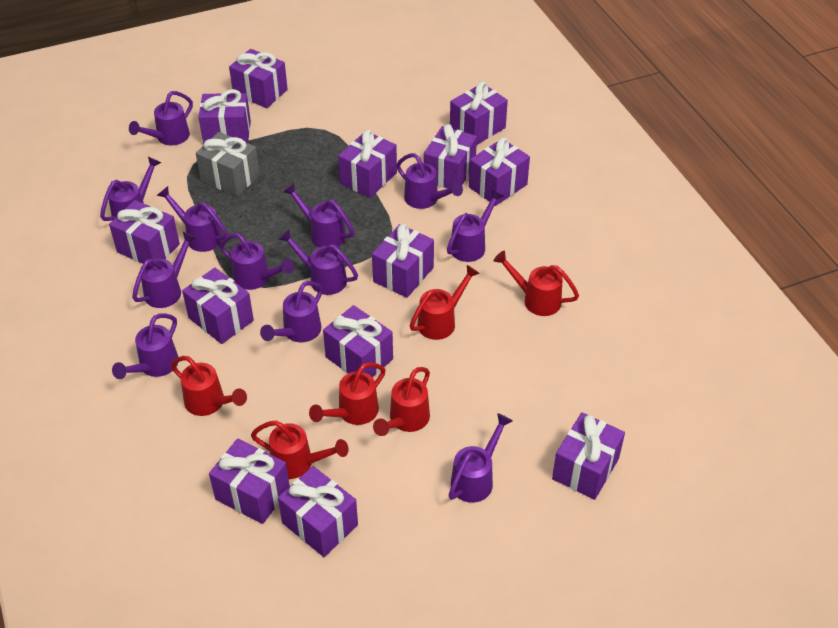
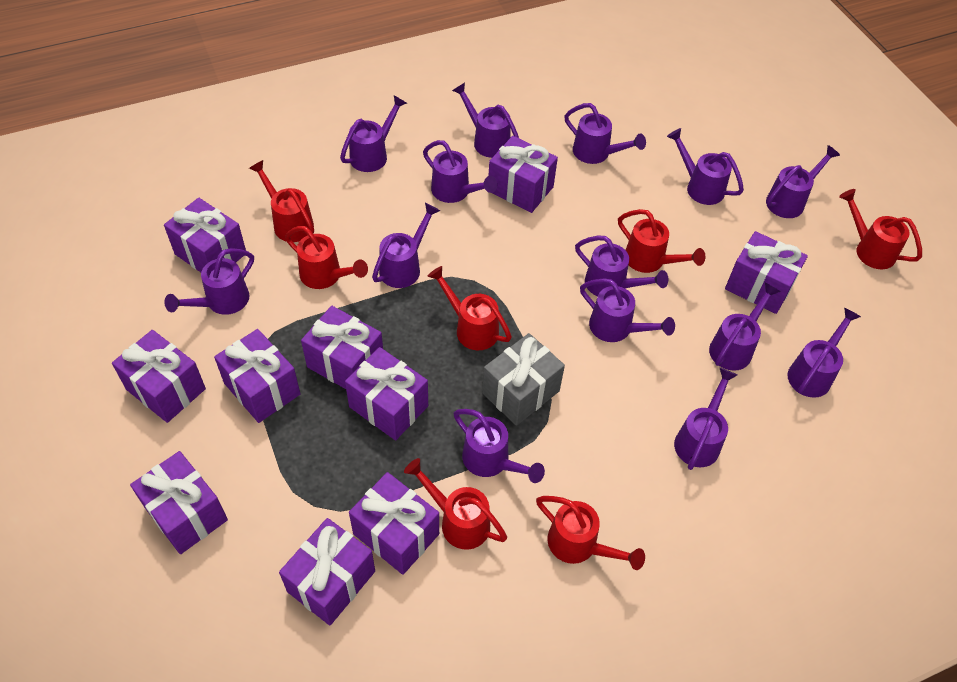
purple gift: 13 -> 10
purple watering can: 12 -> 14
red watering can: 6 -> 7

